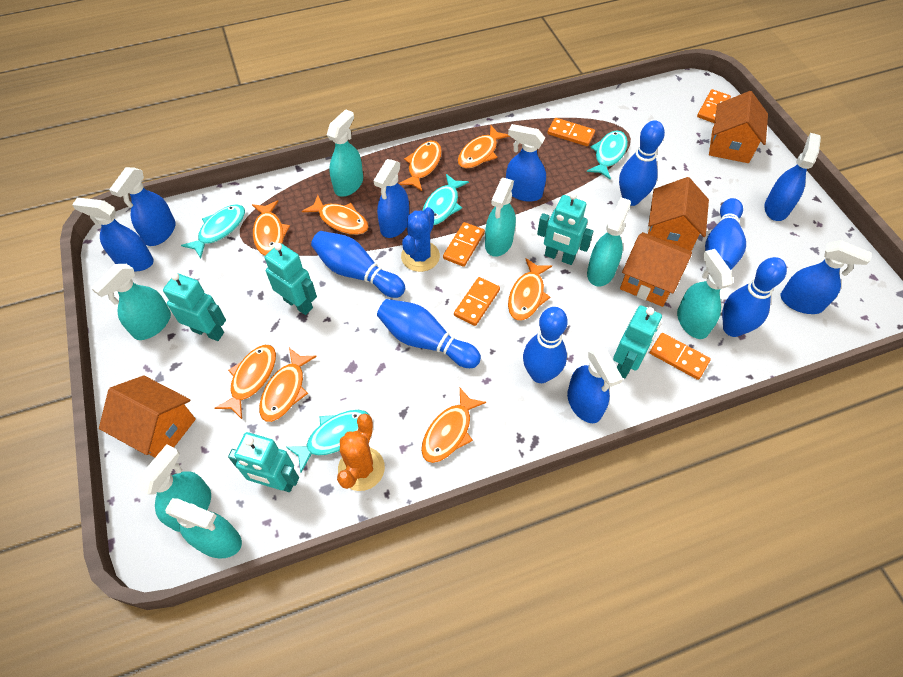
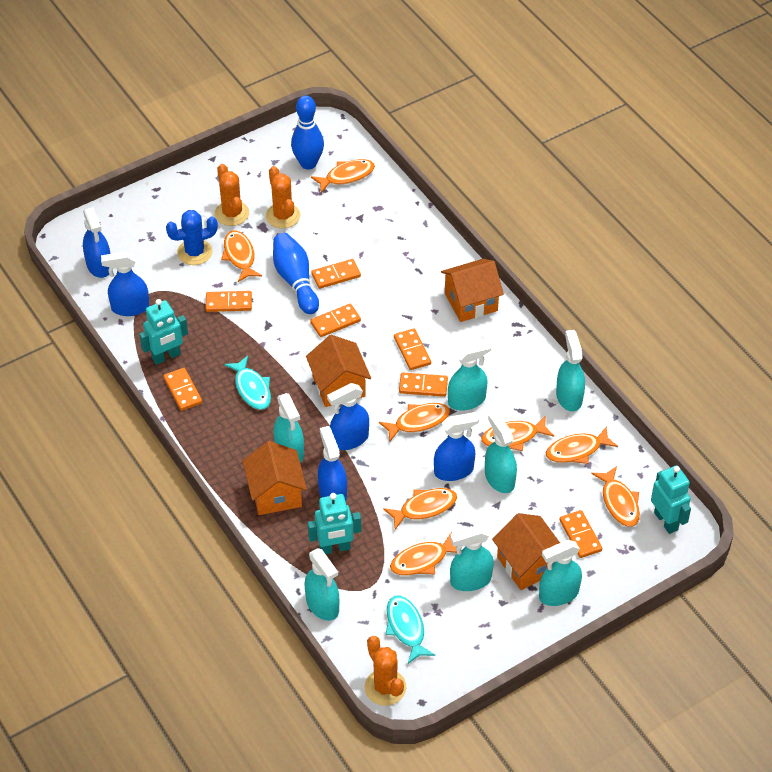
blue bowling pin: 6 -> 2
blue spray bottle: 7 -> 5
orange cactus: 1 -> 3
orange domino: 5 -> 7
turquoise fish: 4 -> 2
turquoise robot: 5 -> 3

